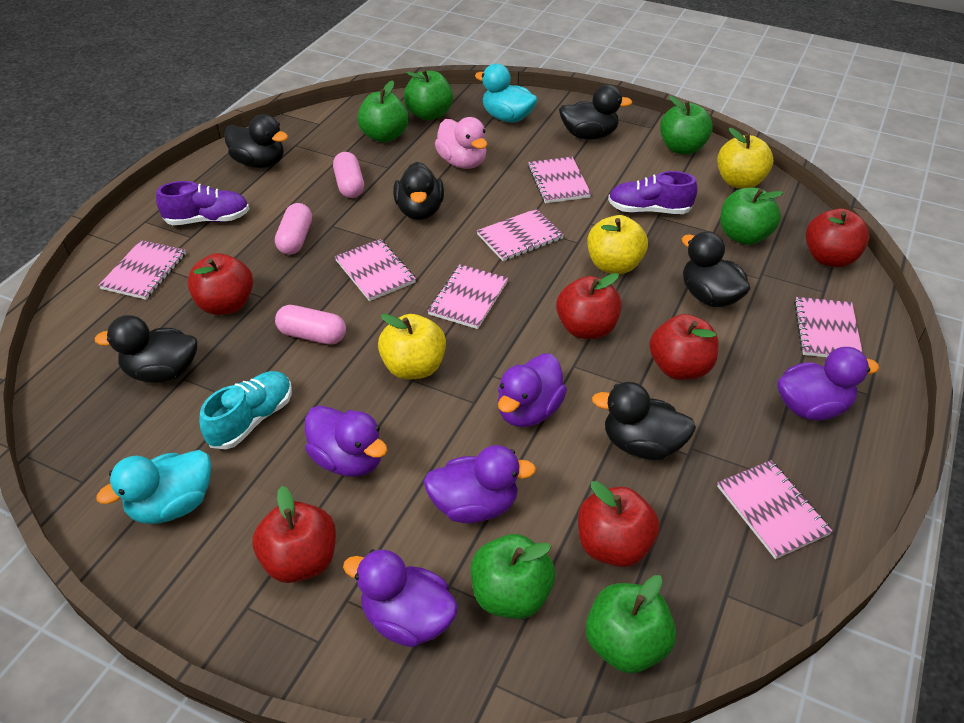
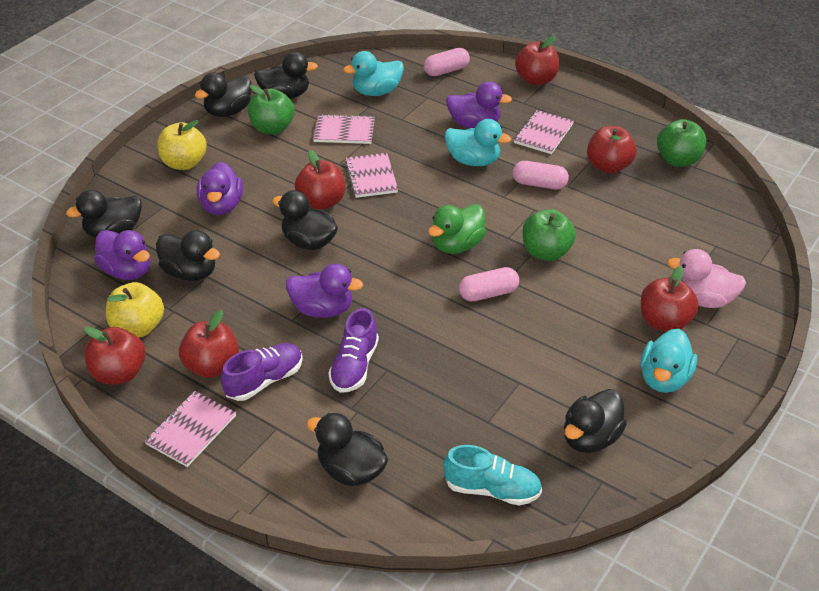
black duck: 6 -> 7
green apple: 6 -> 3
green duck: 0 -> 1
pink notebook: 7 -> 4
purple duck: 5 -> 4
turquoise duck: 2 -> 3
yellow apple: 3 -> 2

